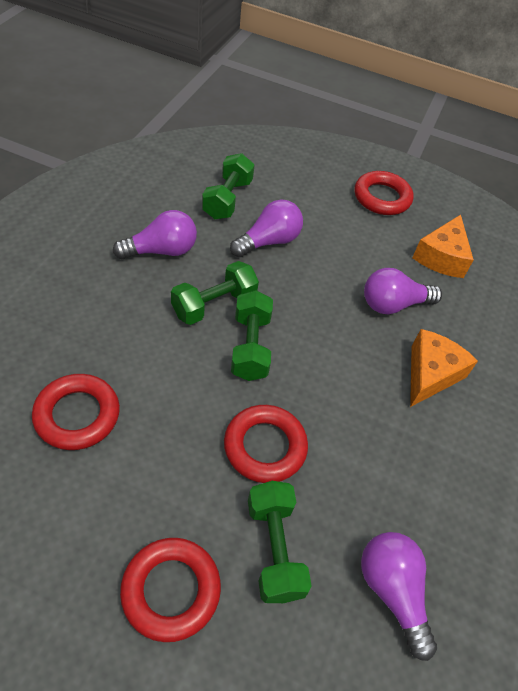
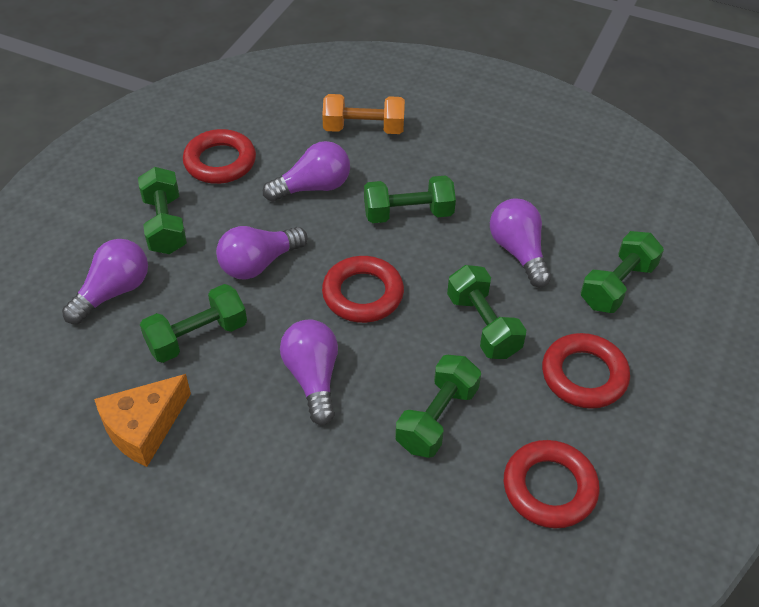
green dumbbell: 4 -> 6
orange cheese: 2 -> 1
orange dumbbell: 0 -> 1
purple light bulb: 4 -> 5

